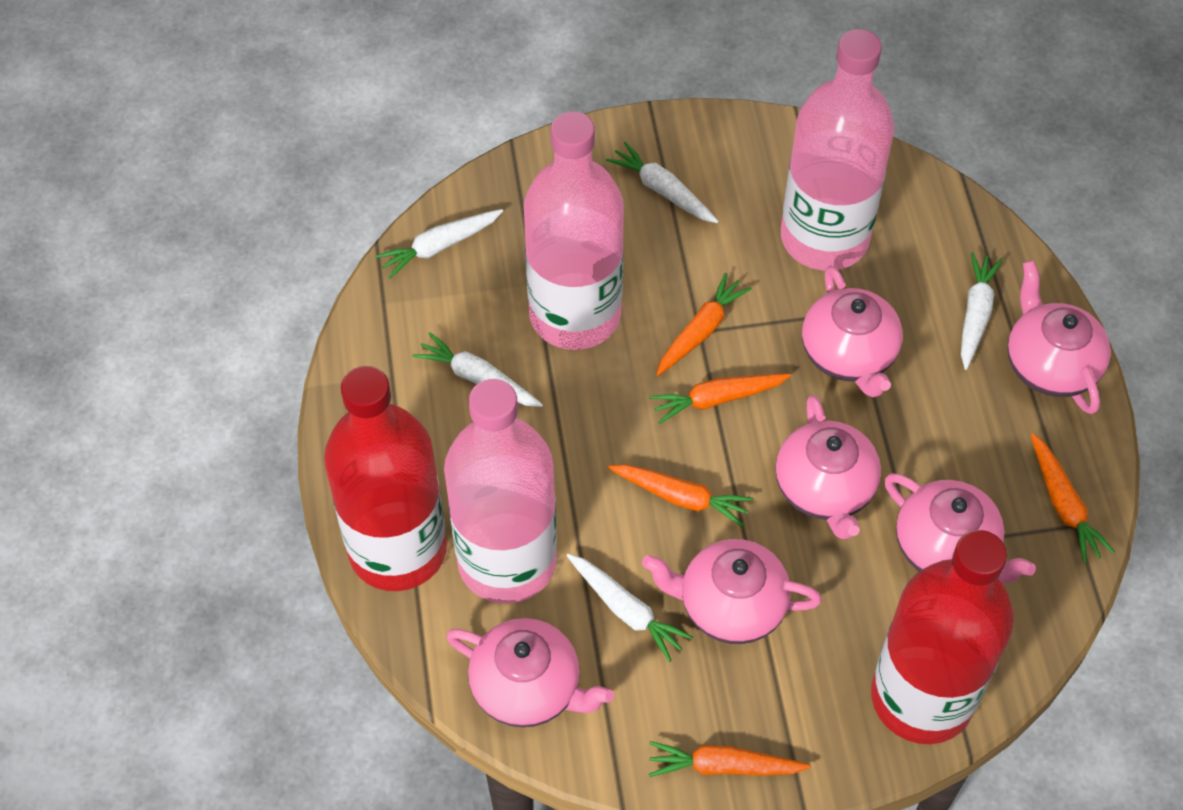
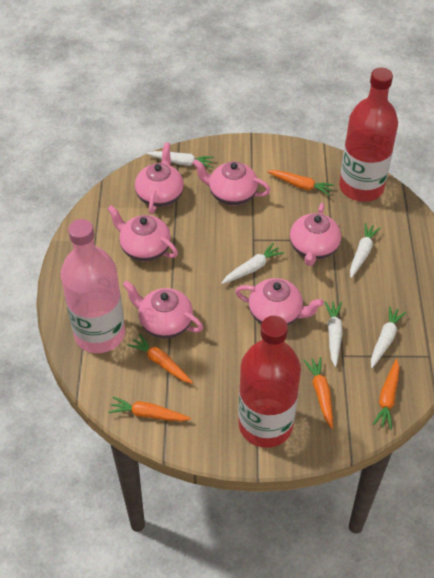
pink bottle: 3 -> 1

